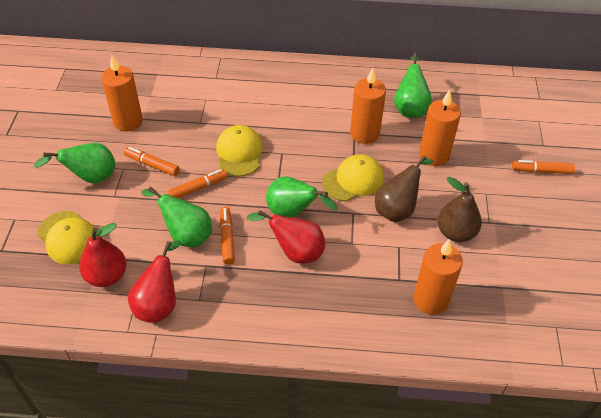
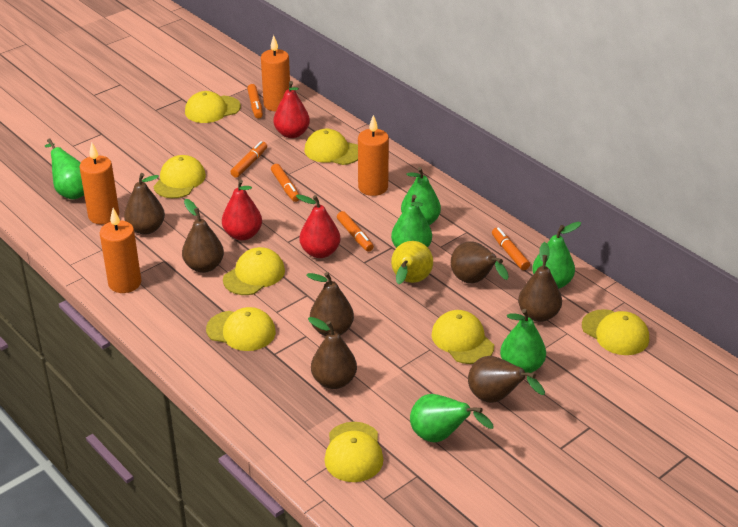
brown pear: 2 -> 7
green pear: 4 -> 6
orange marker: 4 -> 5
yellow cap: 3 -> 8
yellow pear: 0 -> 1

